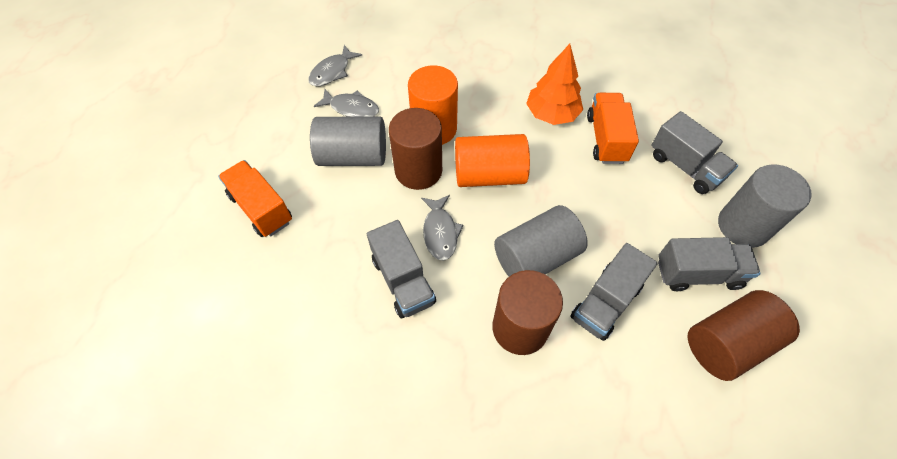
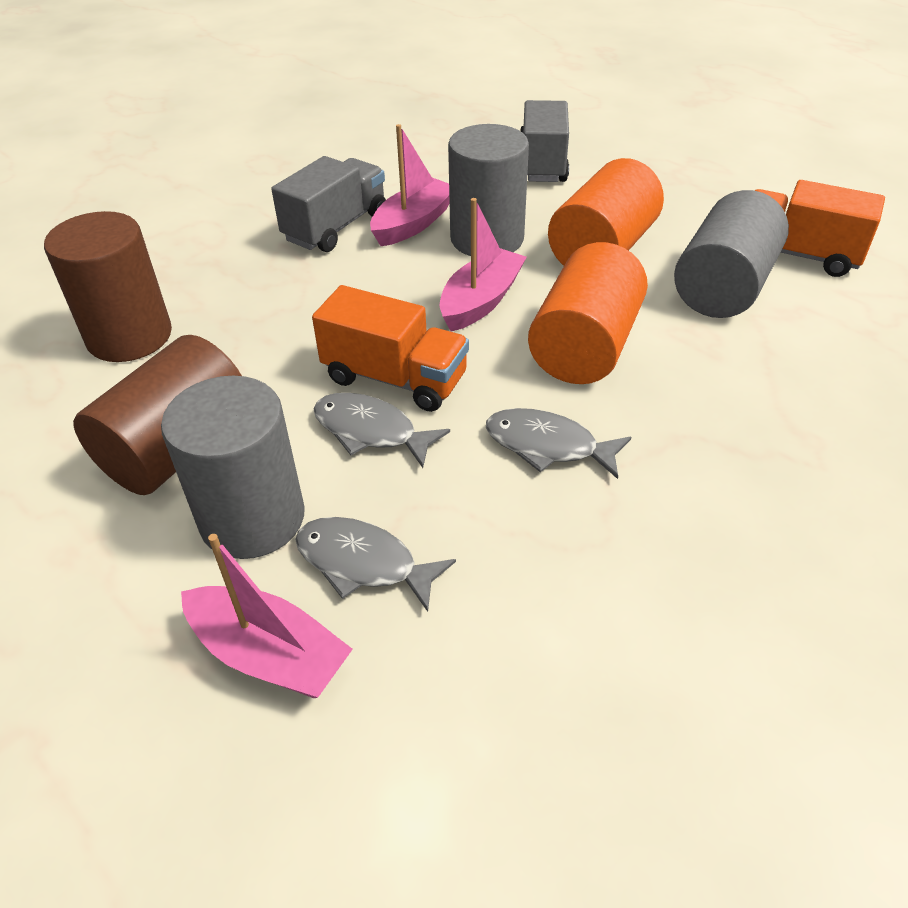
brown cylinder: 3 -> 2
grey truck: 4 -> 2
orange tree: 1 -> 0
pink boat: 0 -> 3

